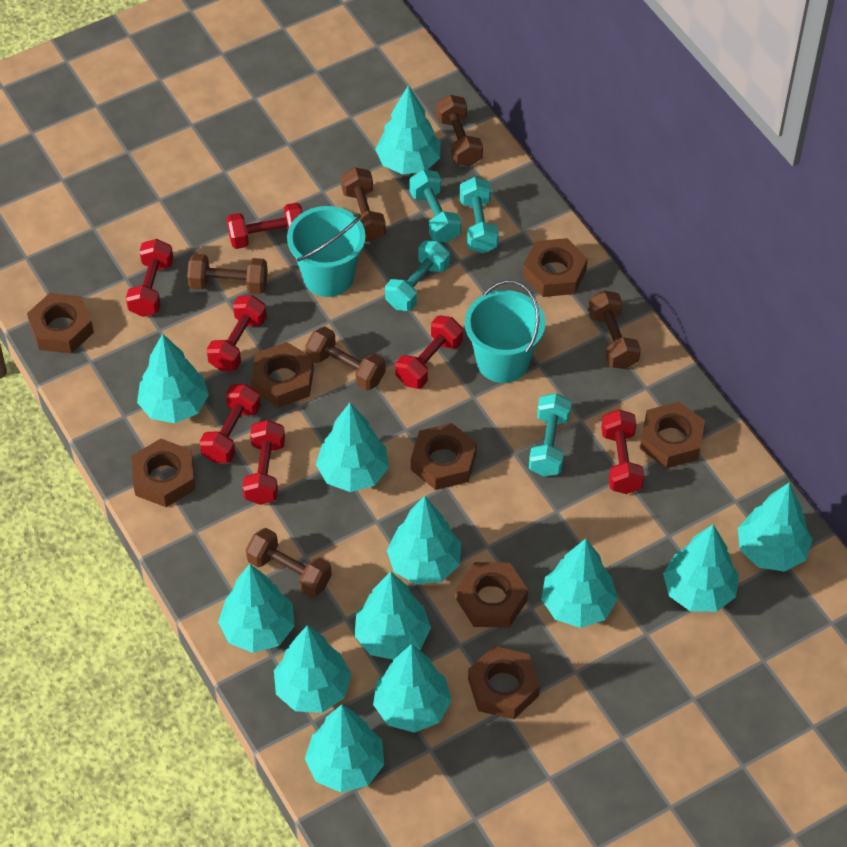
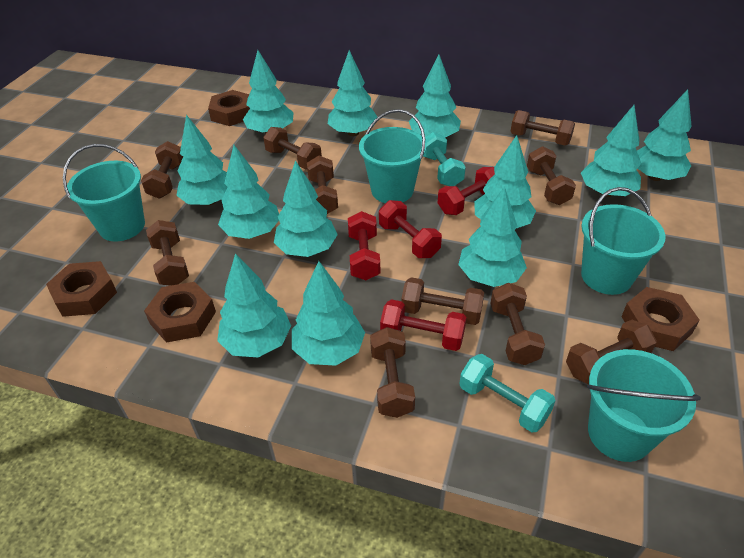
brown dumbbell: 6 -> 10
brown nut: 8 -> 4
red dumbbell: 7 -> 4
turquoise bucket: 2 -> 4
turquoise dumbbell: 4 -> 2

